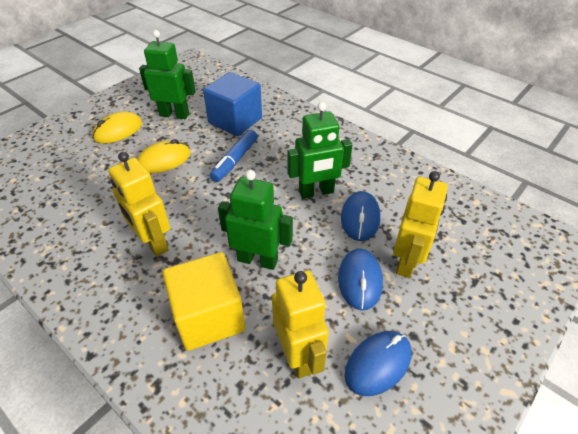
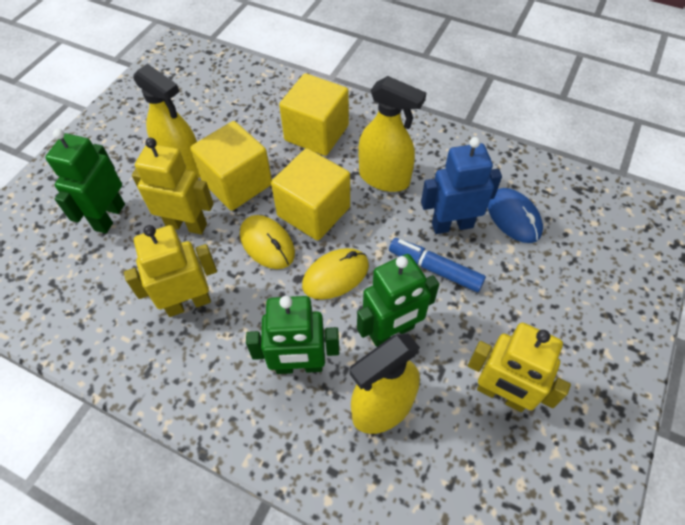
blue cube: 1 -> 0
blue mouse: 3 -> 1
blue robot: 0 -> 1
yellow cube: 1 -> 3
yellow spray bottle: 0 -> 3

